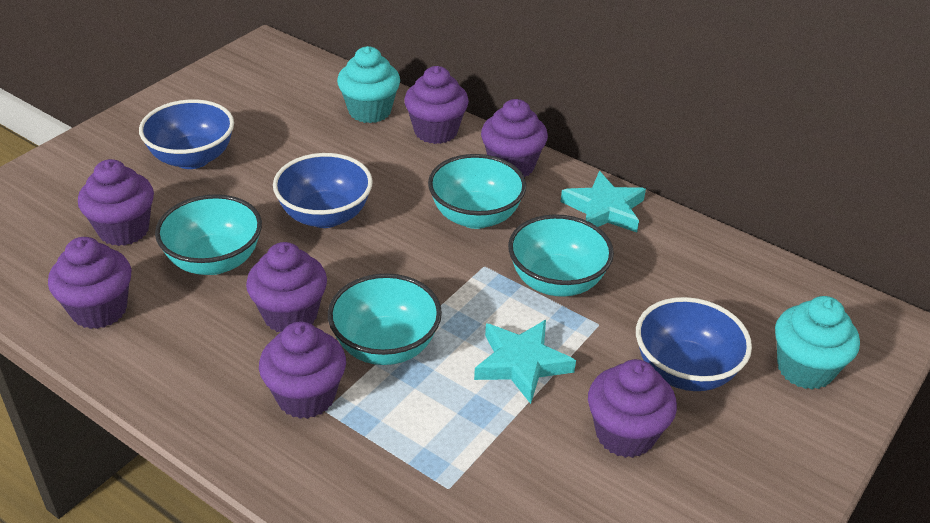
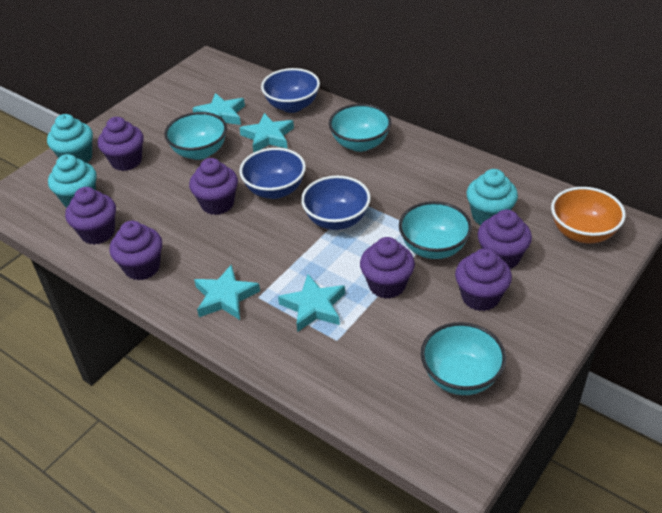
orange bowl: 0 -> 1
turquoise cupcake: 2 -> 3
turquoise star: 2 -> 4

